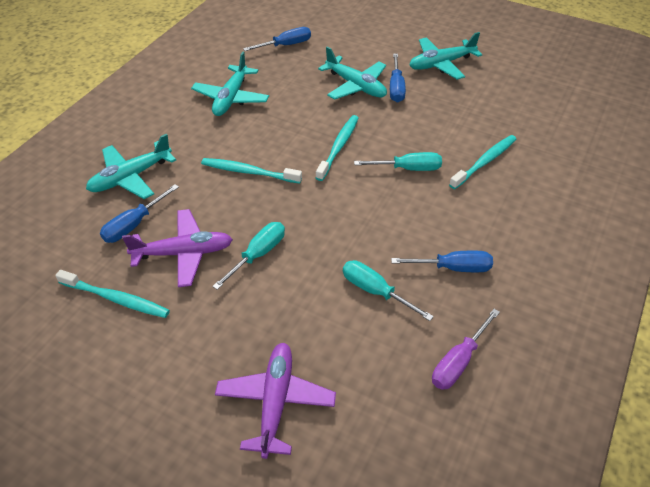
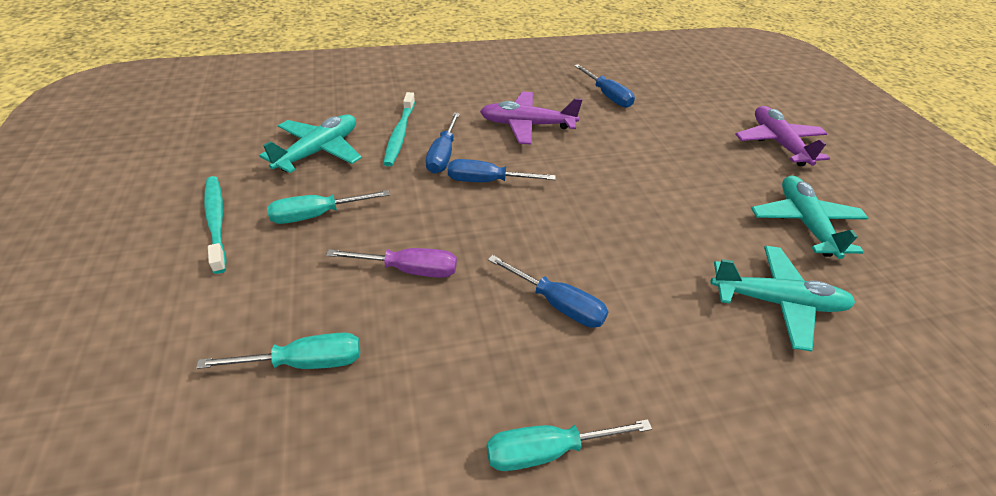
turquoise plane: 4 -> 3
turquoise toothbrush: 4 -> 2

